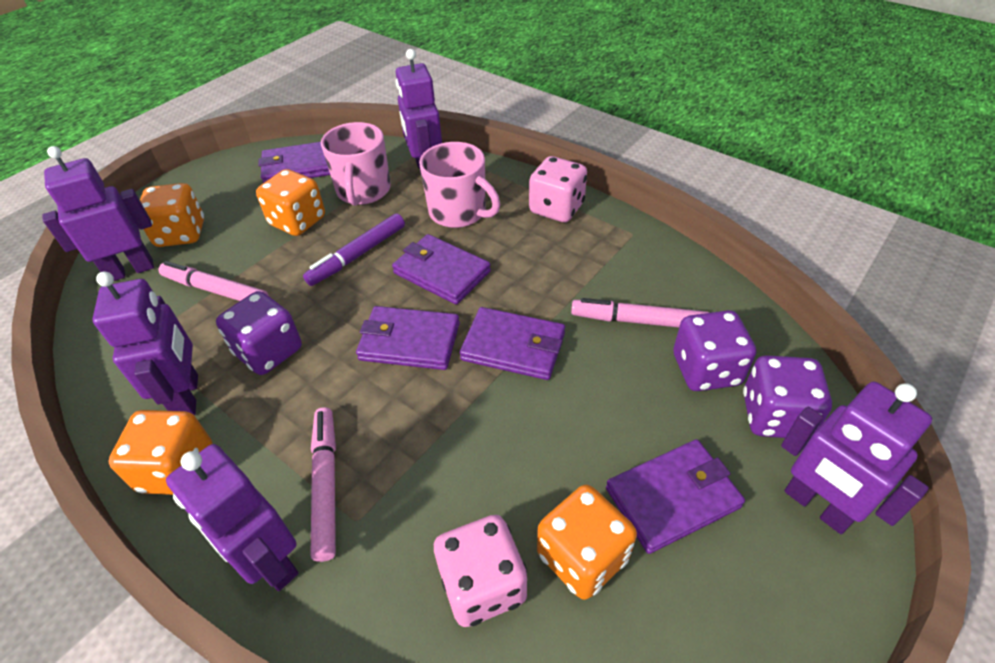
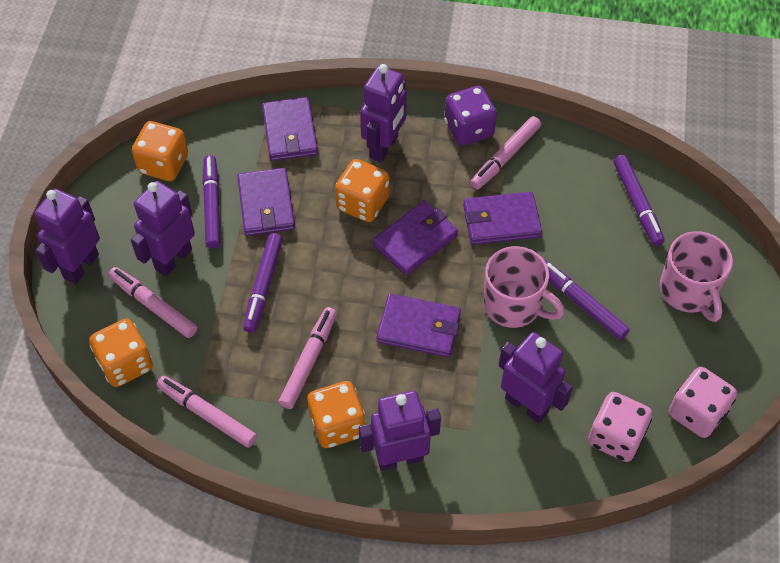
pink marker: 3 -> 4
purple dice: 3 -> 1
purple marker: 1 -> 4

